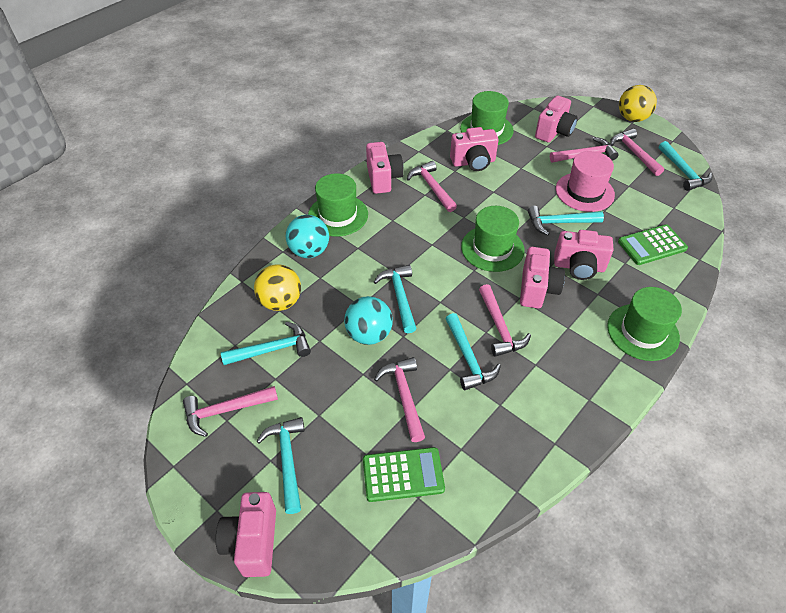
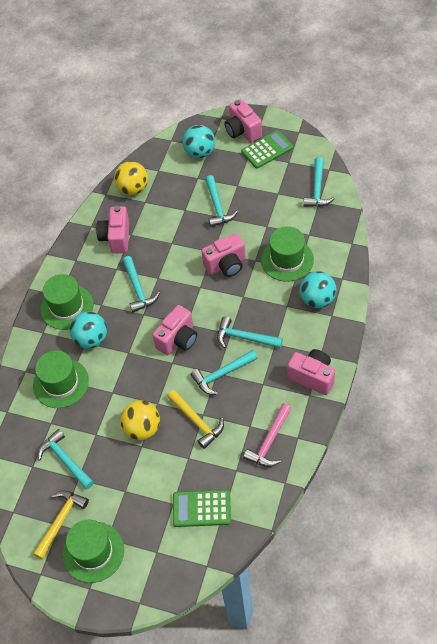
pink camera: 6 -> 5
pink hammer: 6 -> 1
pink hat: 1 -> 0
turquoise ball: 2 -> 3
yellow hammer: 0 -> 2

